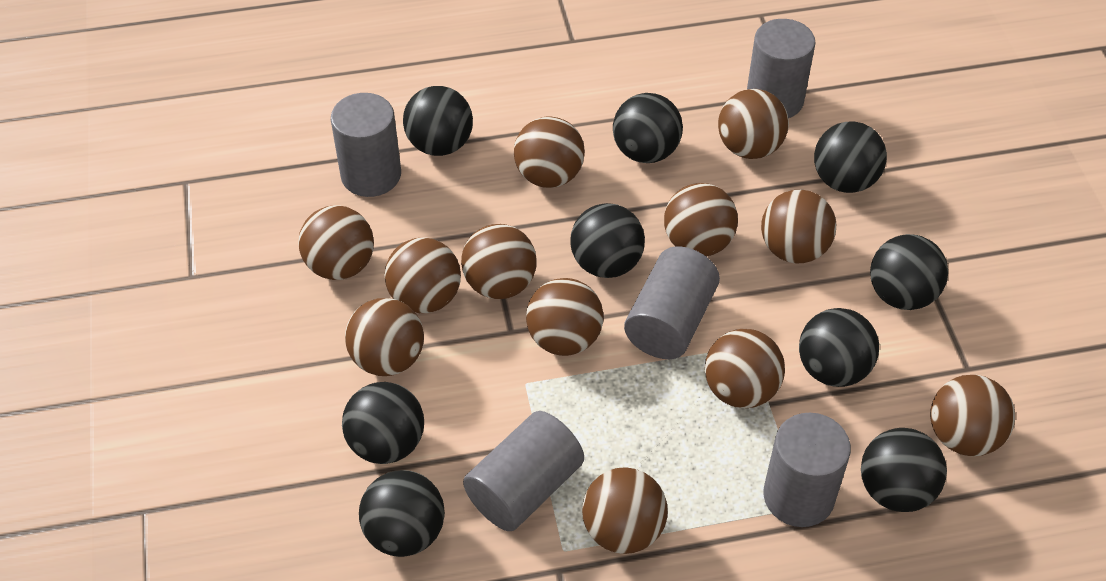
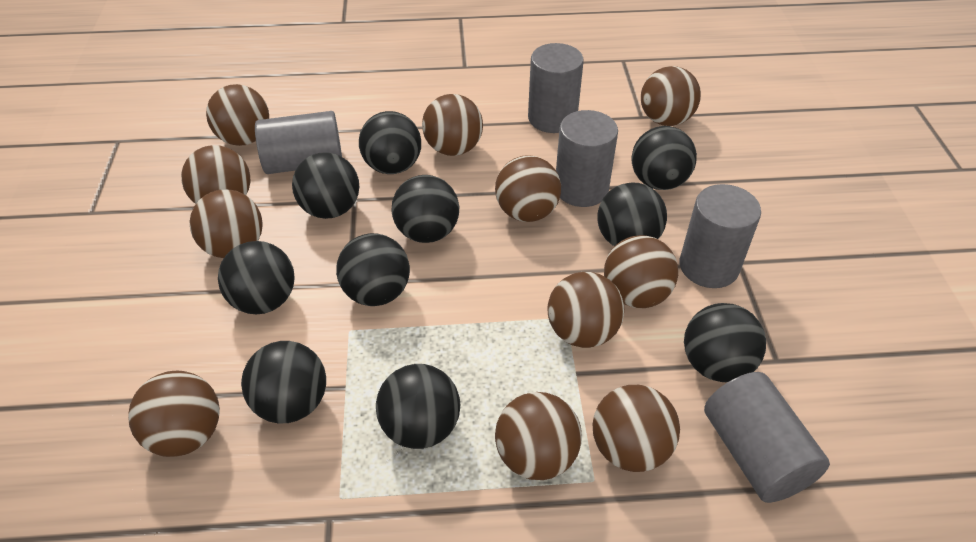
black ball: 9 -> 10
brown ball: 12 -> 11

